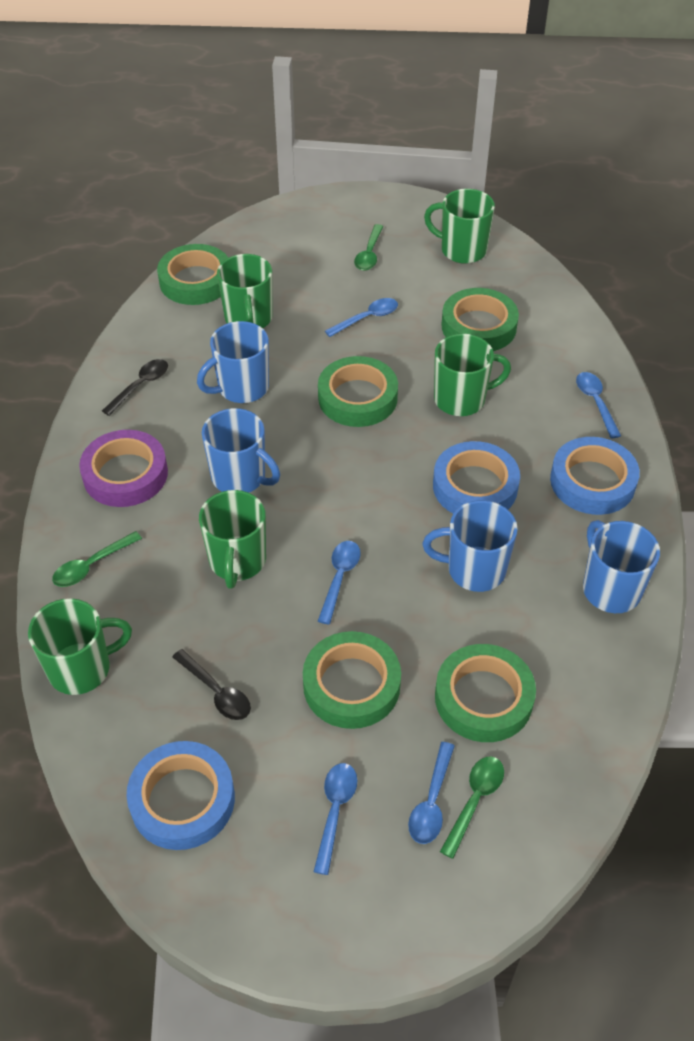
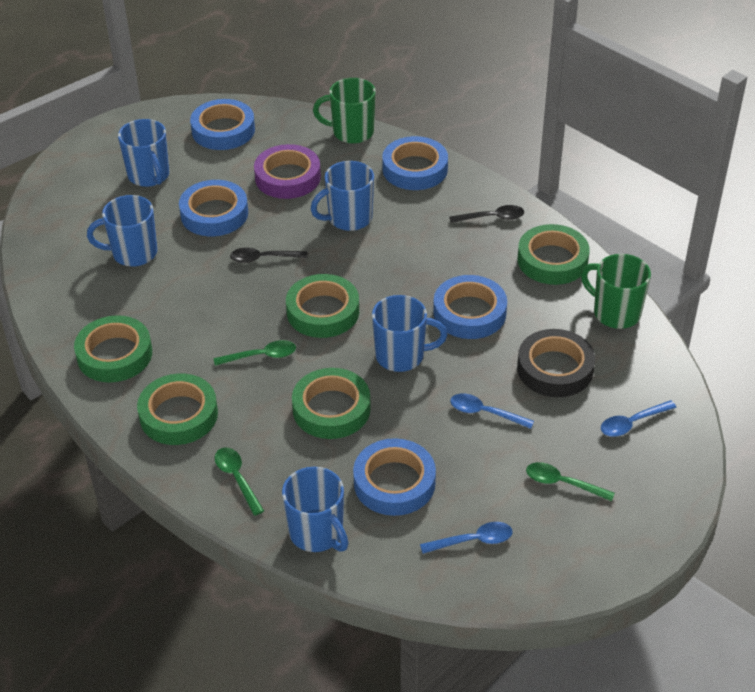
black tape: 0 -> 1
blue mug: 4 -> 5
blue spoon: 5 -> 3
blue tape: 3 -> 5
green mug: 5 -> 2

